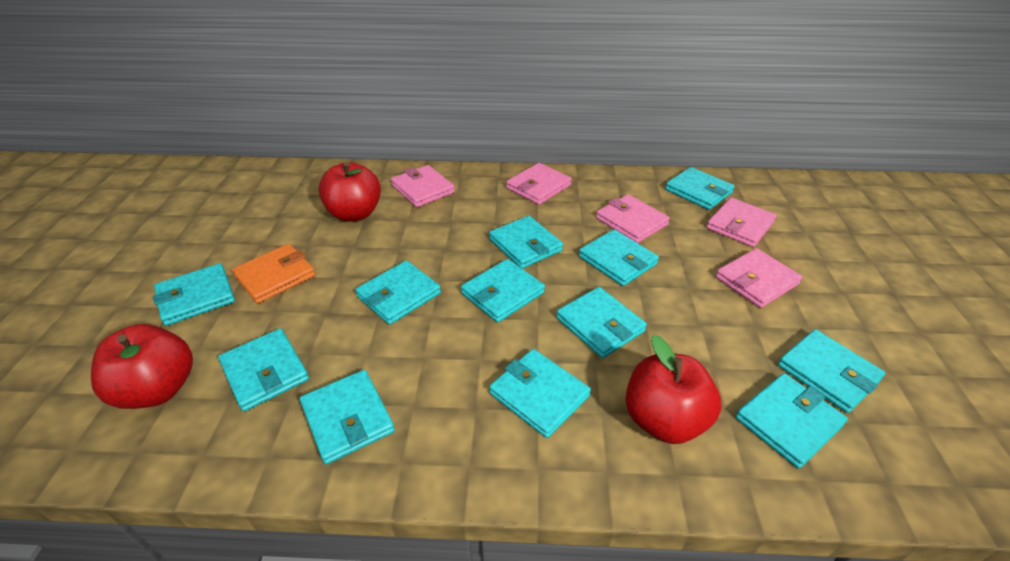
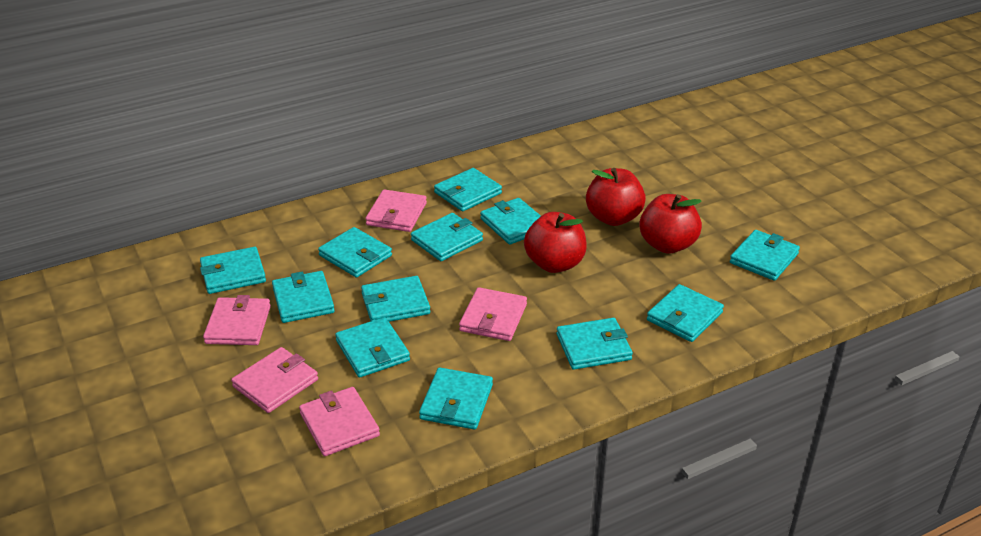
orange wallet: 1 -> 0

